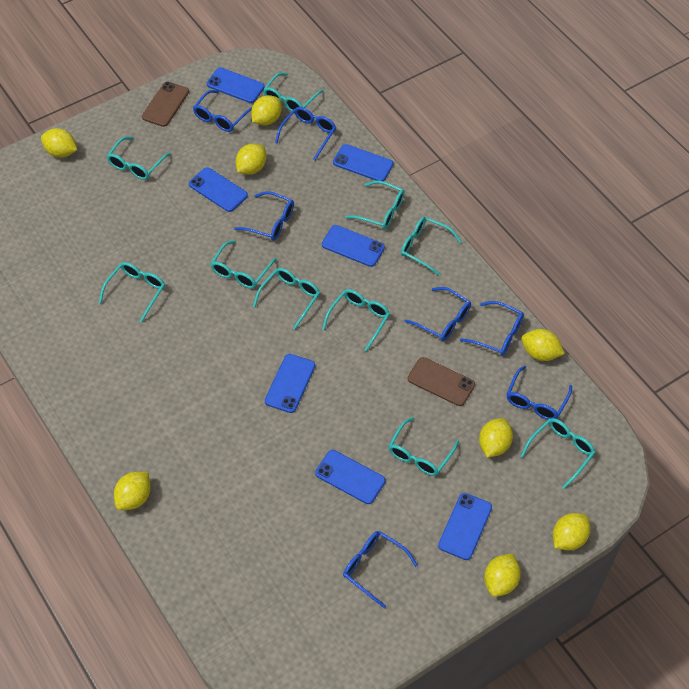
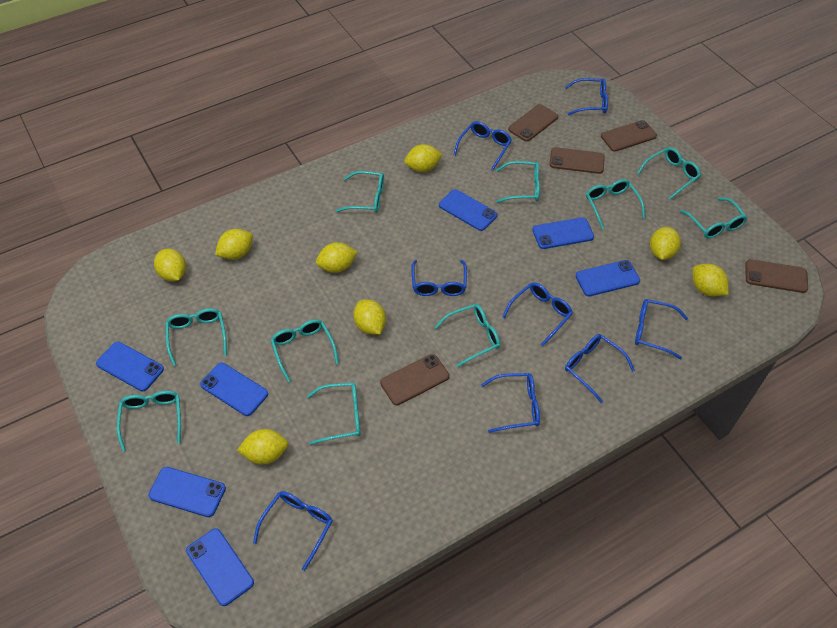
blue glasses: 7 -> 8
brown phone: 2 -> 5

